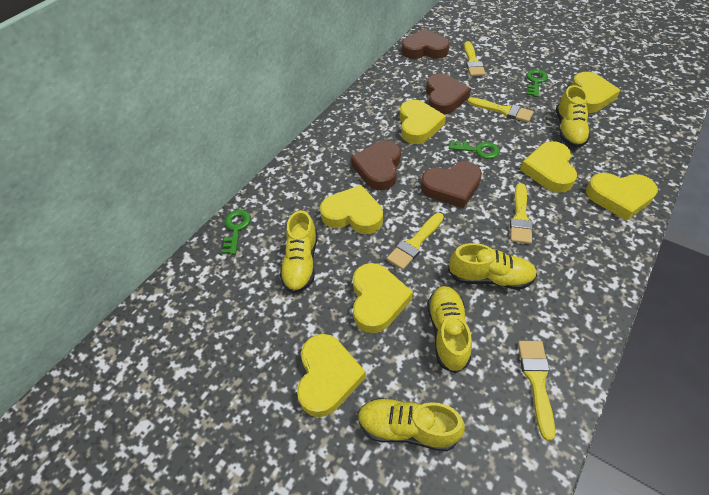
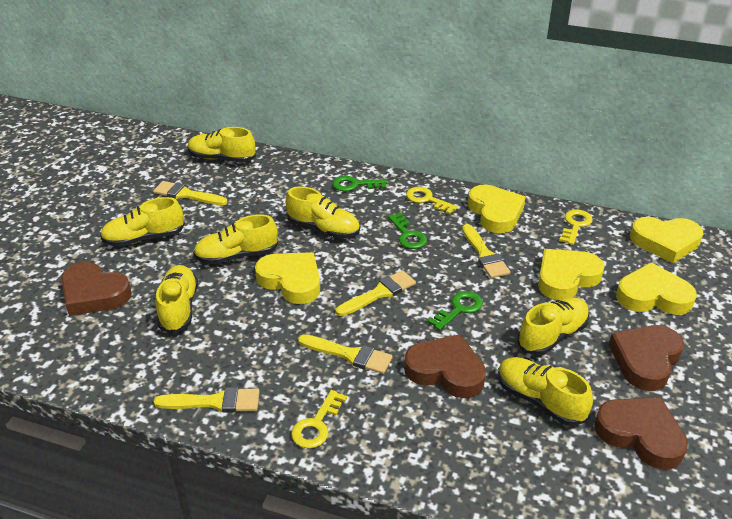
yellow heart: 7 -> 5
yellow key: 0 -> 3
yellow shoe: 5 -> 7

